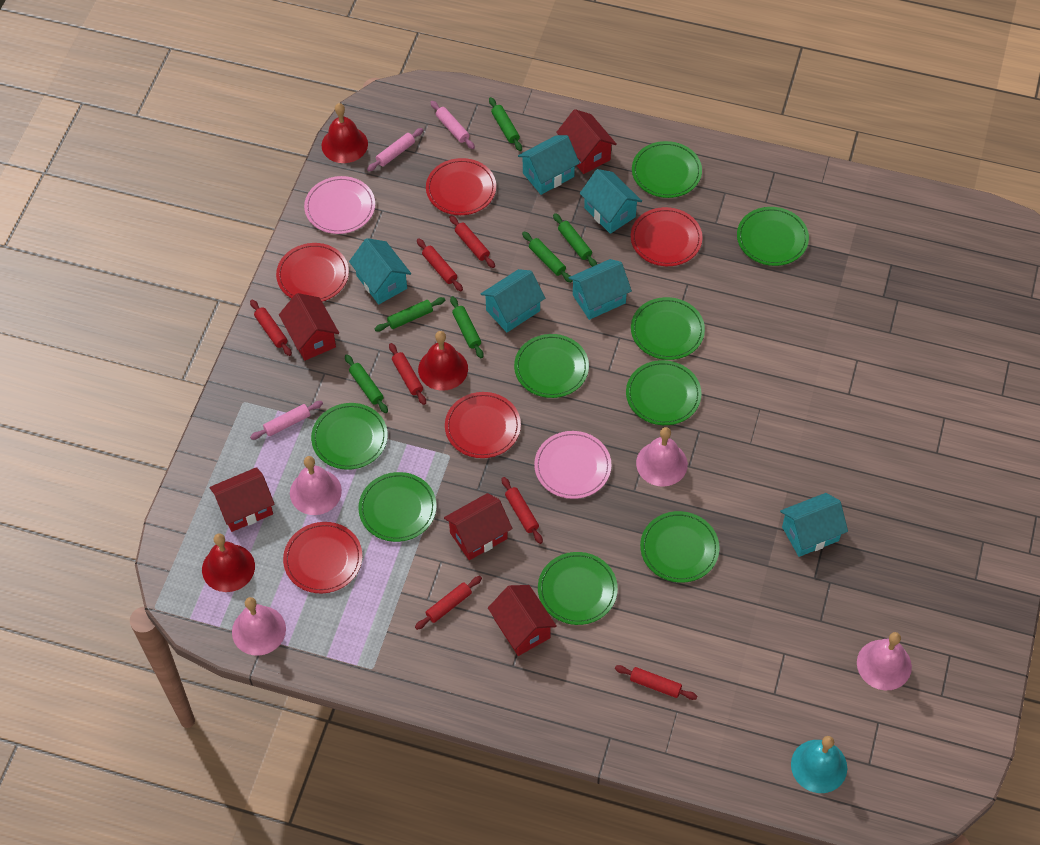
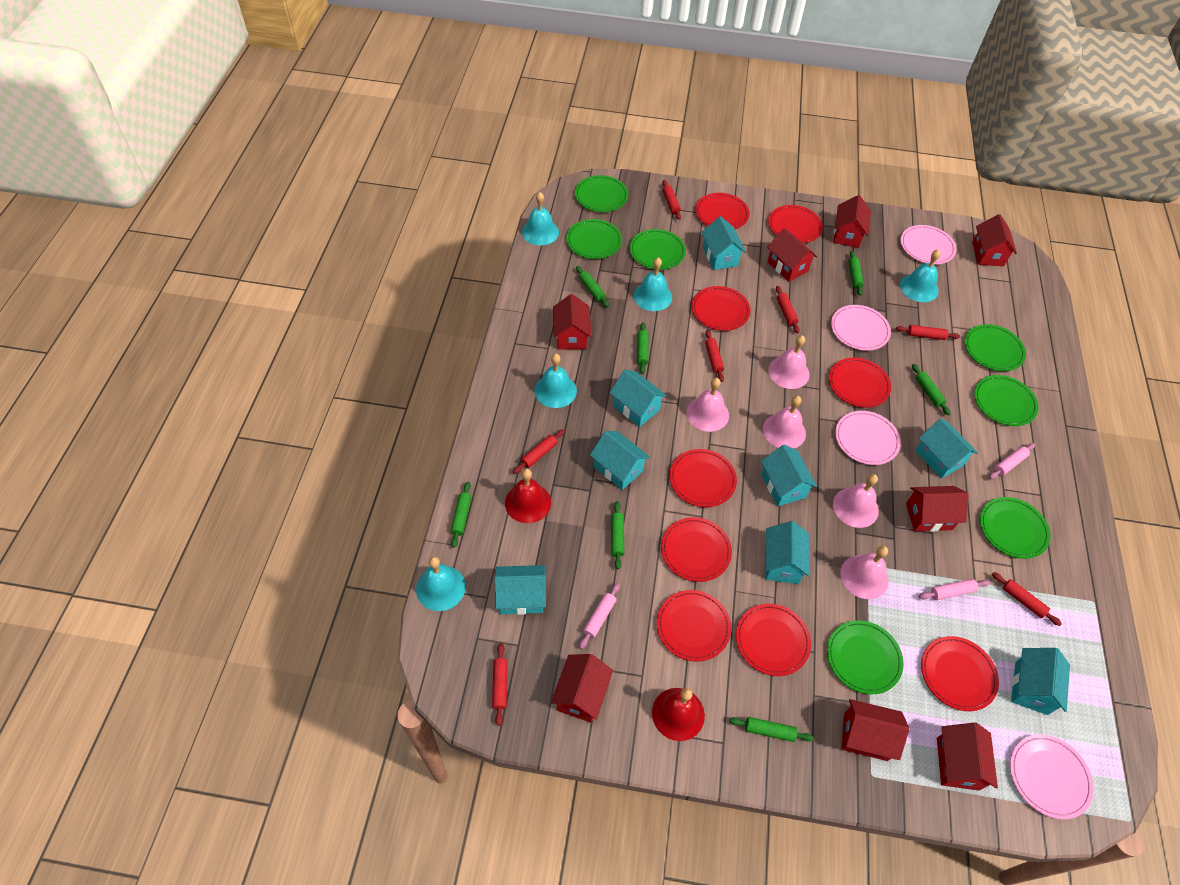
green plate: 9 -> 7
green rolling pin: 6 -> 7
pink bell: 4 -> 5
pink plate: 2 -> 4
red bell: 3 -> 2
red house: 5 -> 8
red plate: 5 -> 9
turquoise bell: 1 -> 5
turquoise house: 6 -> 8

